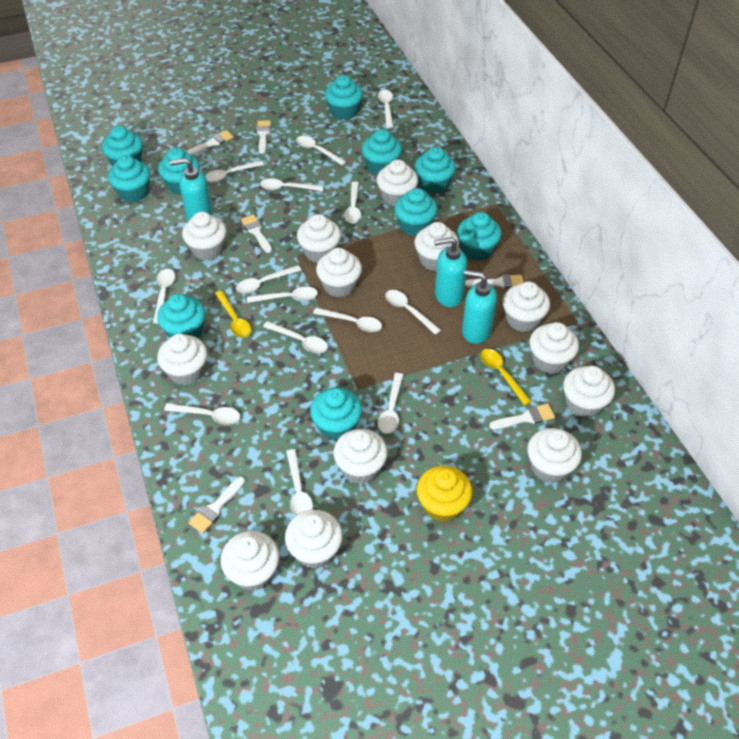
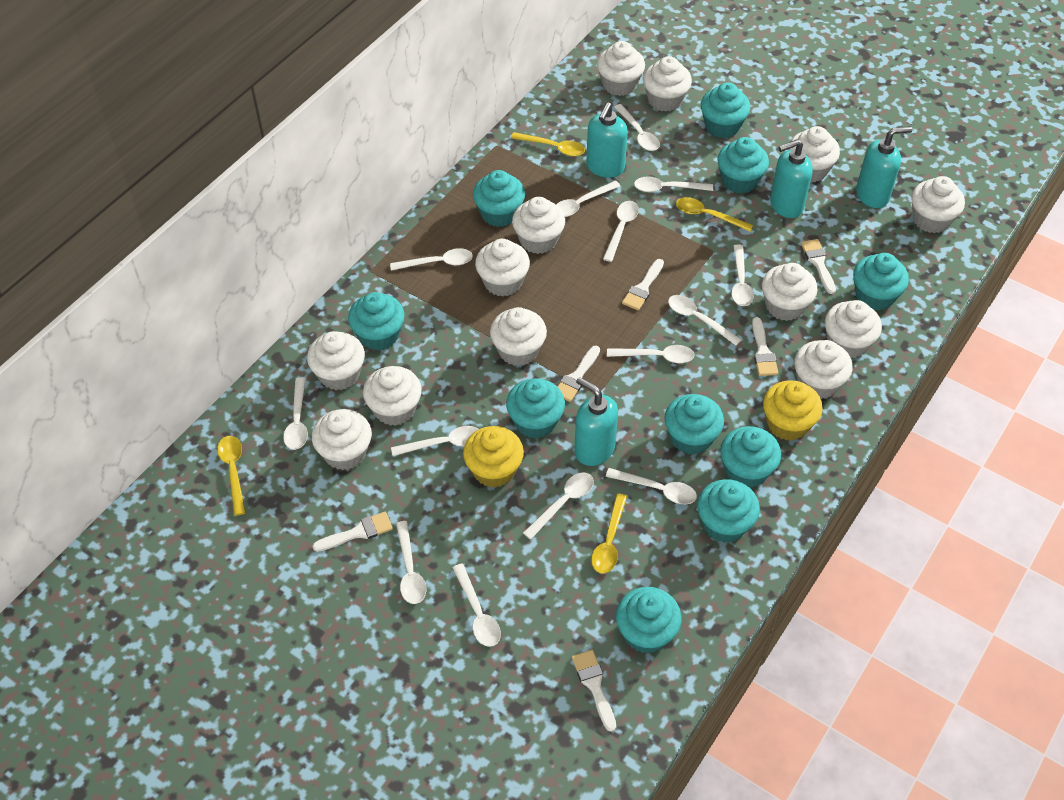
turquoise soap dispenser: 3 -> 4
yellow cupcake: 1 -> 2
yellow spoon: 2 -> 4

